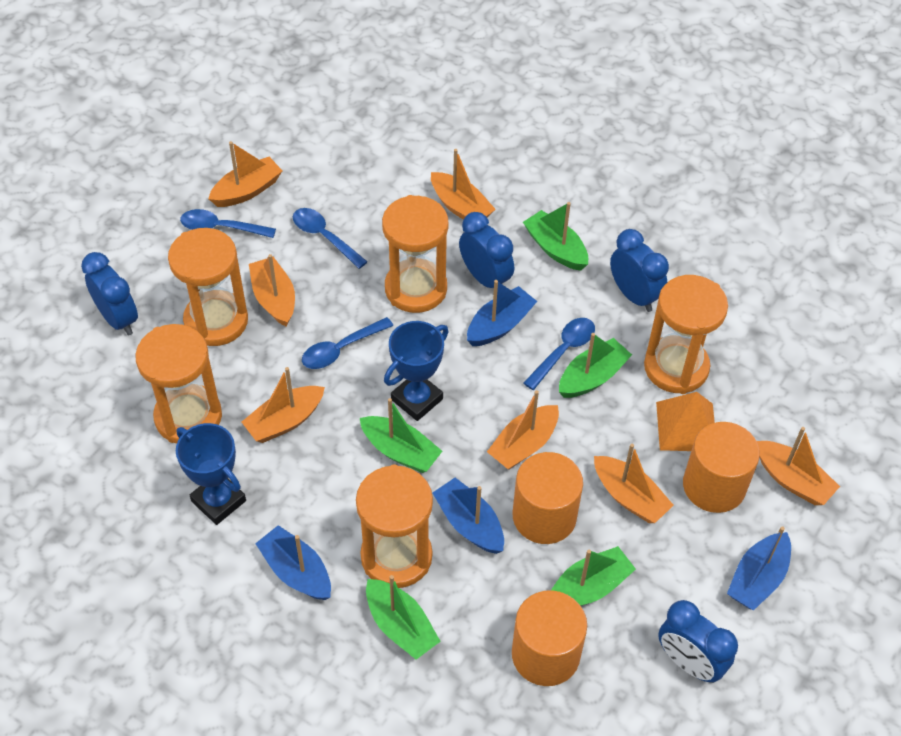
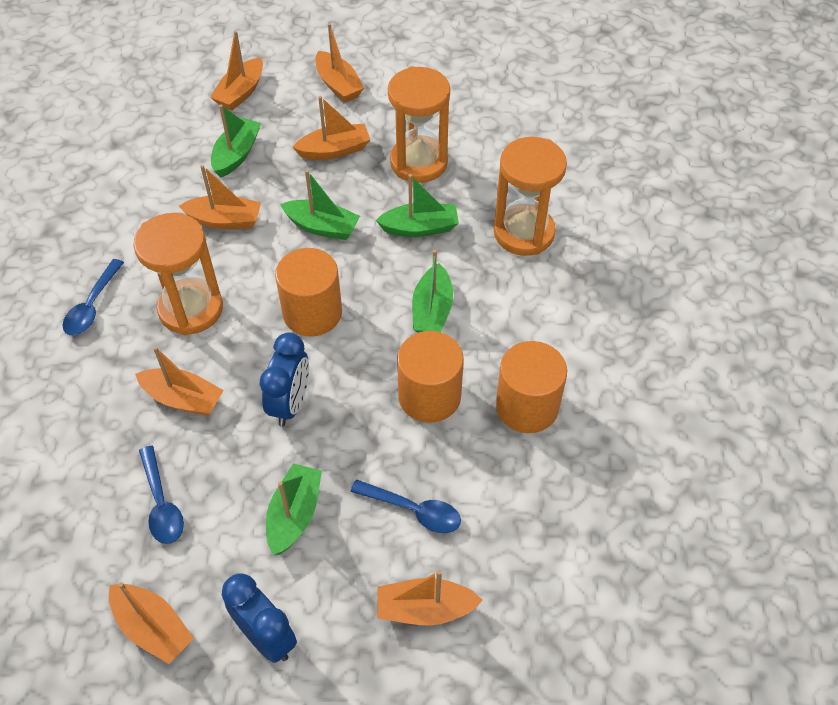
blue boat: 4 -> 0
blue clock: 4 -> 2
blue spoon: 4 -> 3
blue trophy: 2 -> 0
orange hourglass: 5 -> 3
orange pyramid: 1 -> 0

